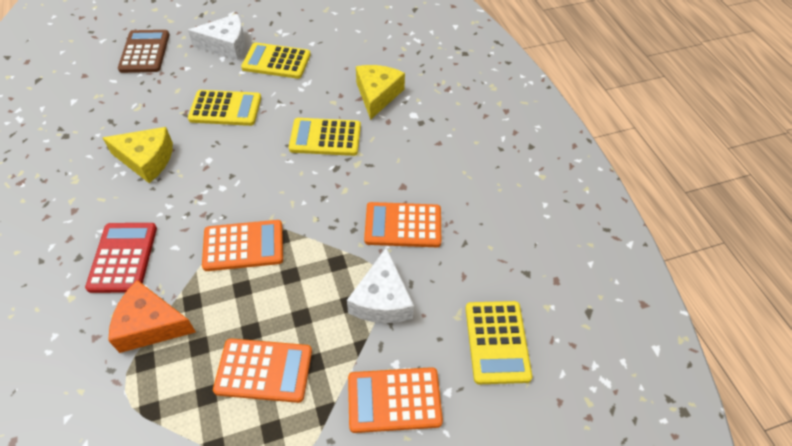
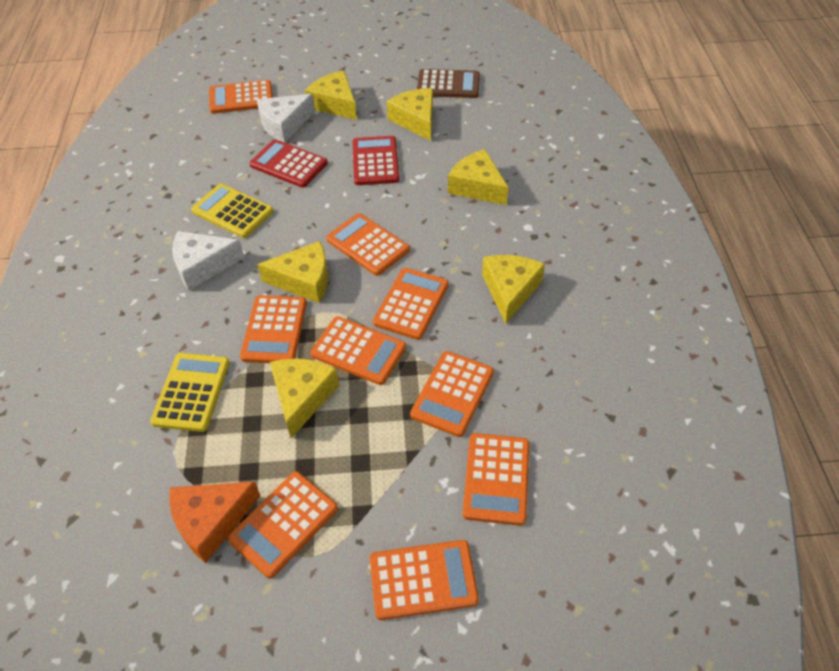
orange calculator: 4 -> 9
red calculator: 1 -> 2
yellow calculator: 4 -> 2
yellow cheese: 2 -> 6

